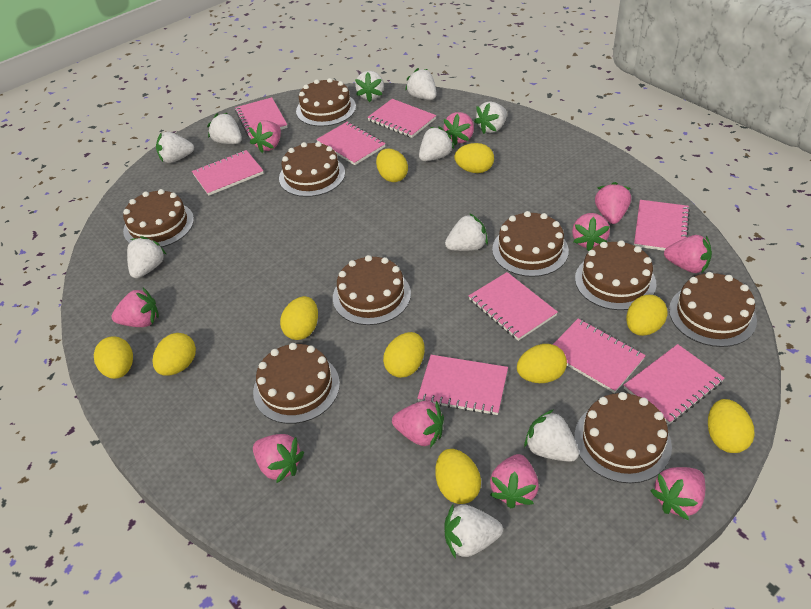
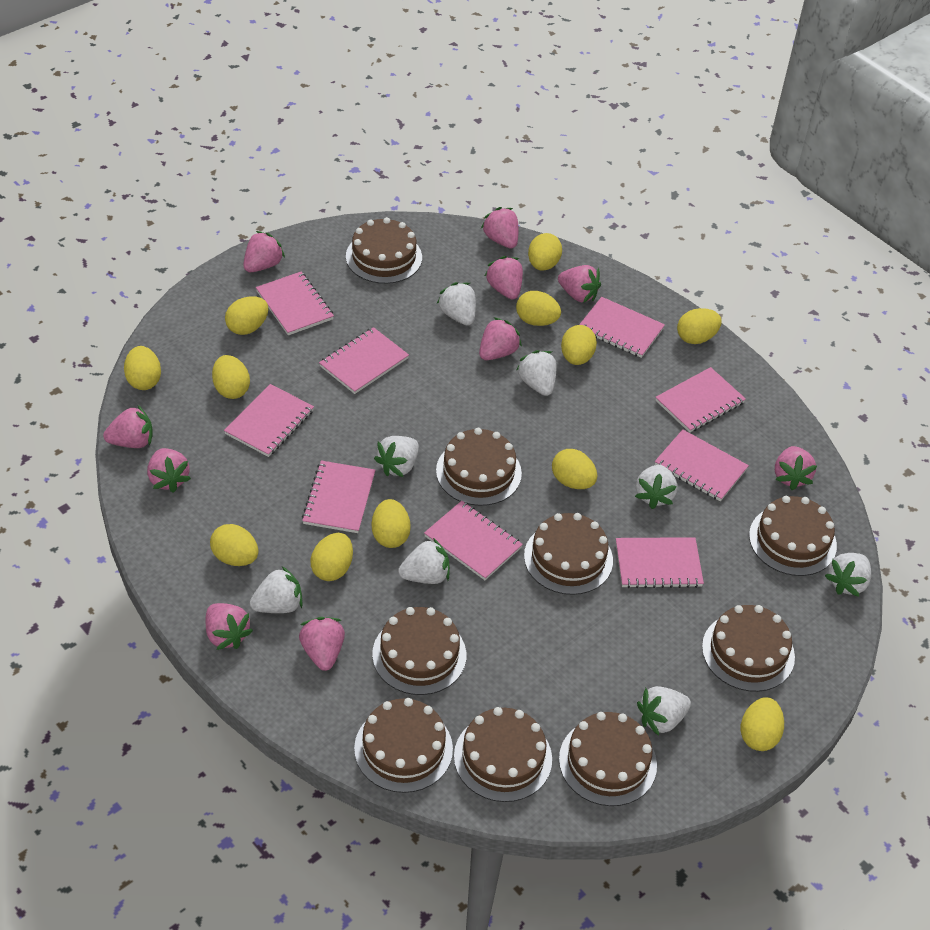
white strawberry: 10 -> 8
yellow egg: 10 -> 12

